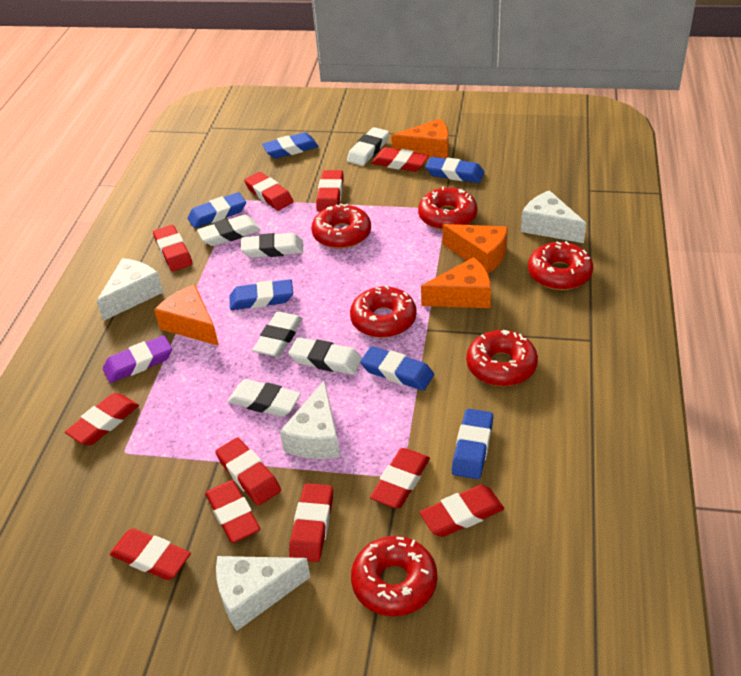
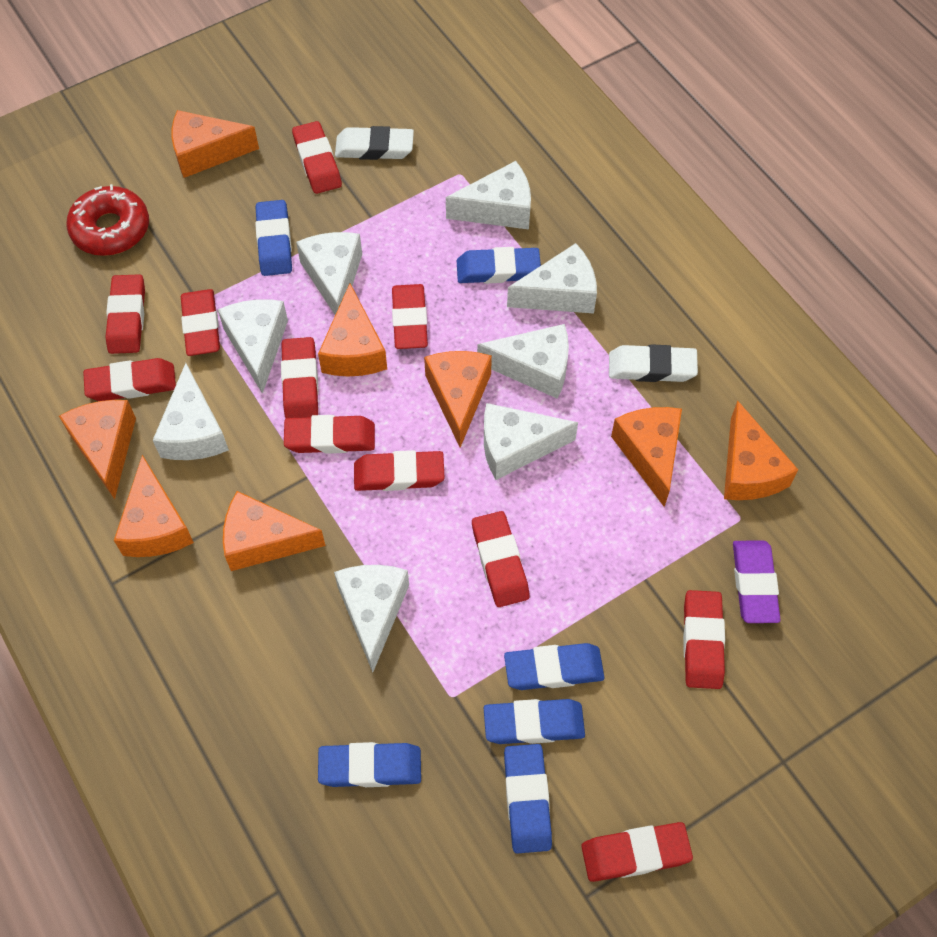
orange cheese: 4 -> 8
red donut: 6 -> 1
white cheese: 4 -> 8
white eraser: 6 -> 2

